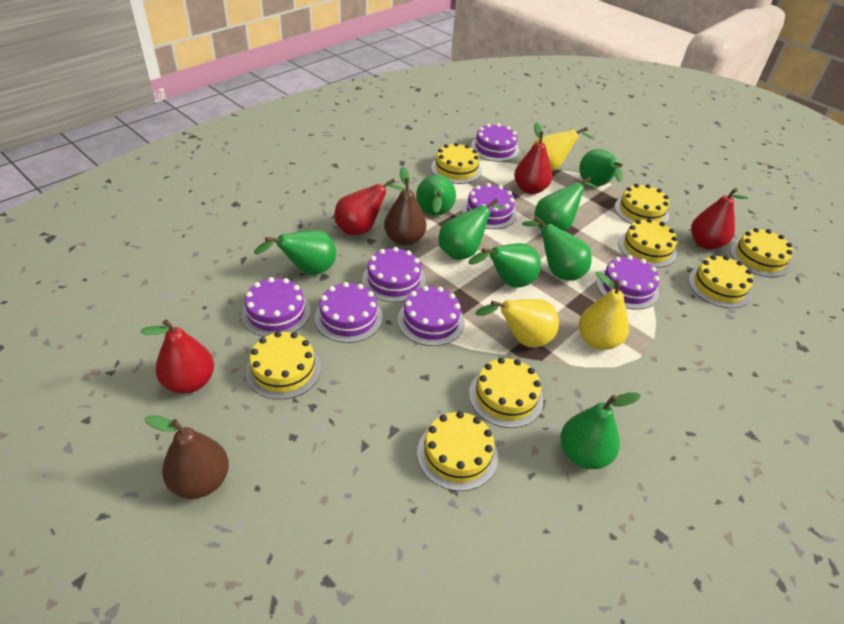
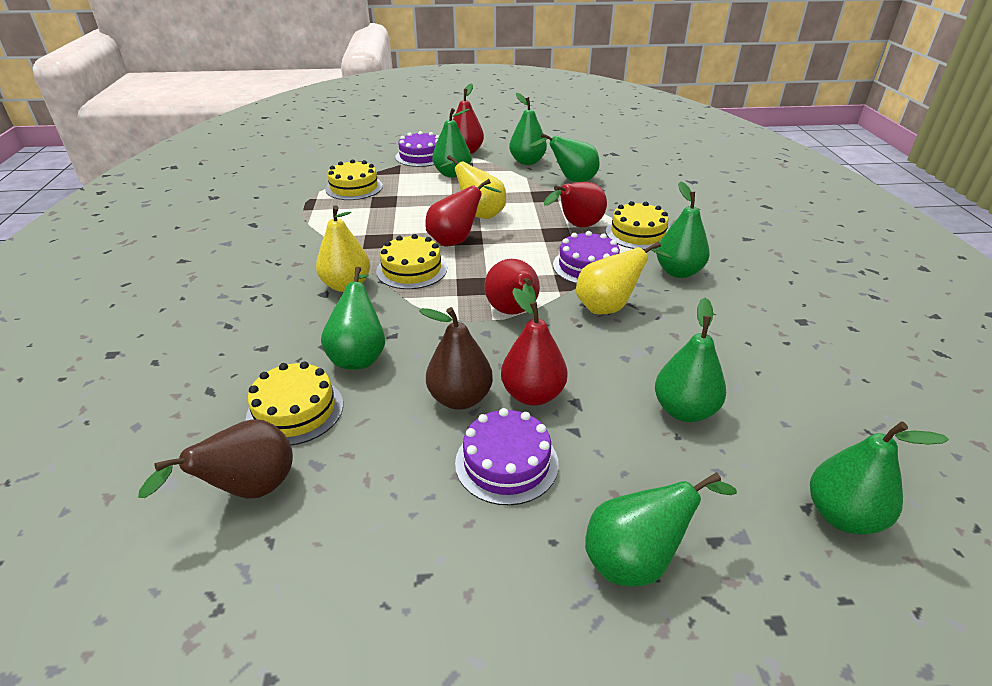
purple cake: 7 -> 3
red pear: 4 -> 5
yellow cake: 8 -> 4

